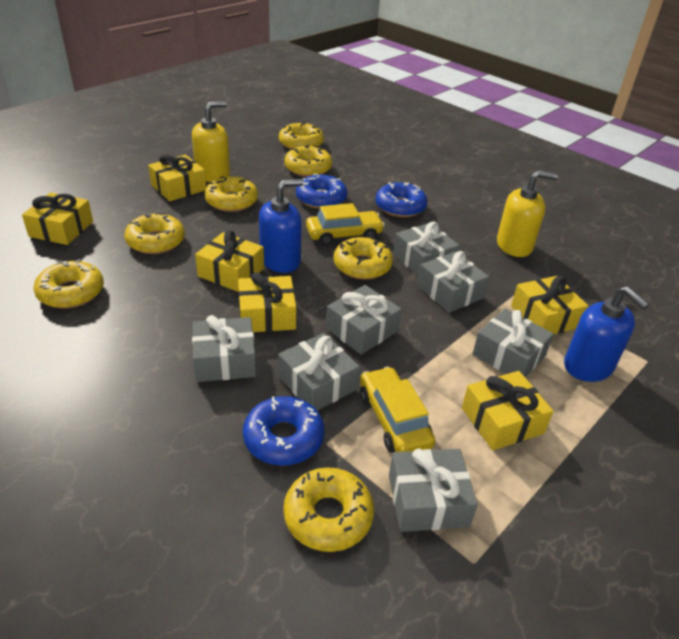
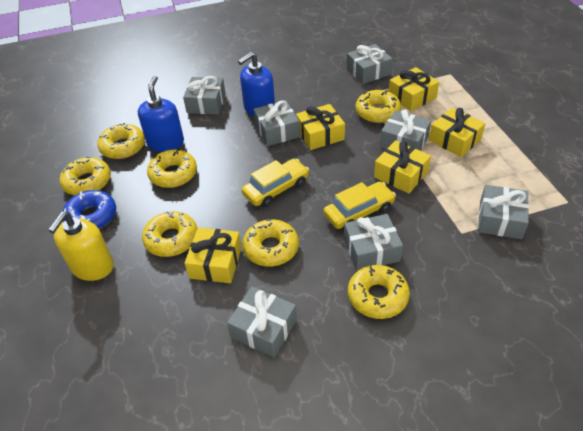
blue donut: 3 -> 1
yellow gift: 6 -> 5
yellow soap dispenser: 2 -> 1

